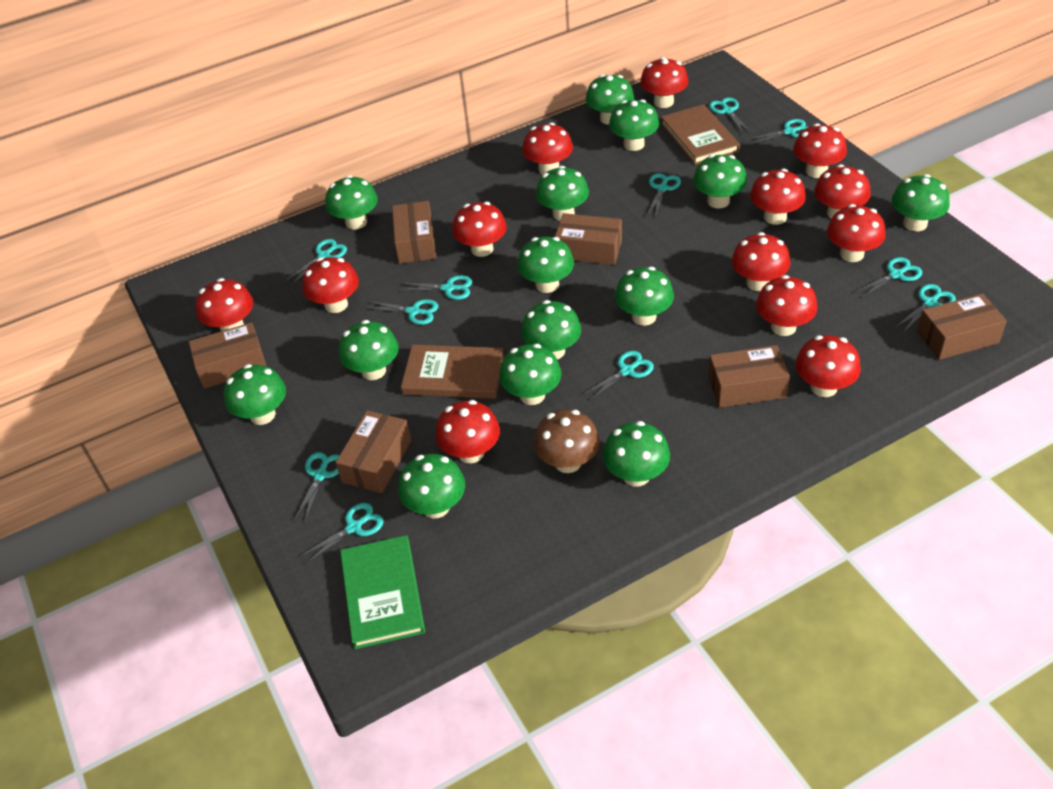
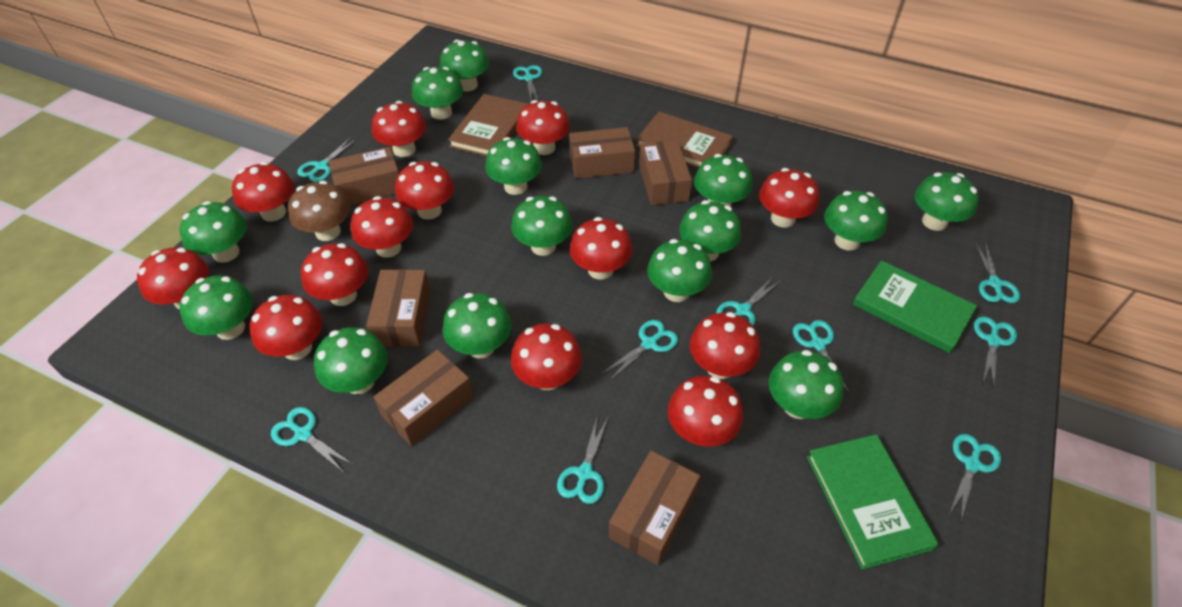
green book: 1 -> 2
turquoise scissors: 11 -> 10

